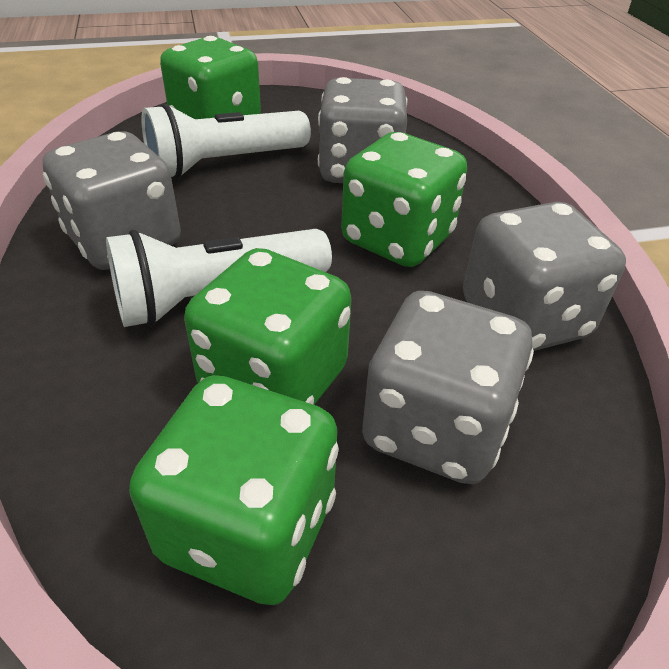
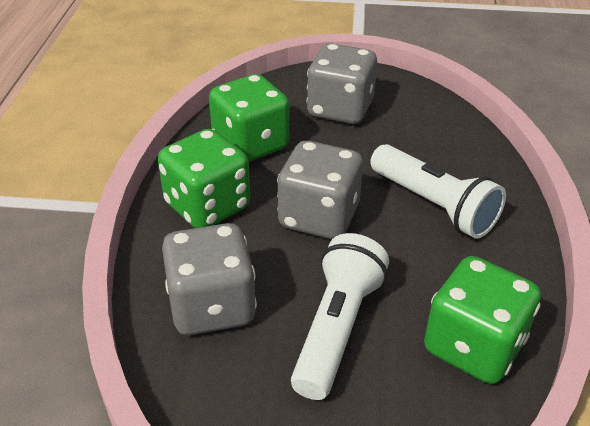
green dice: 4 -> 3
grey dice: 4 -> 3

